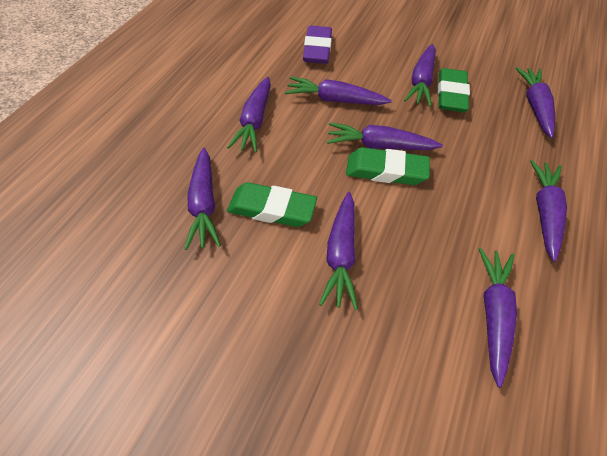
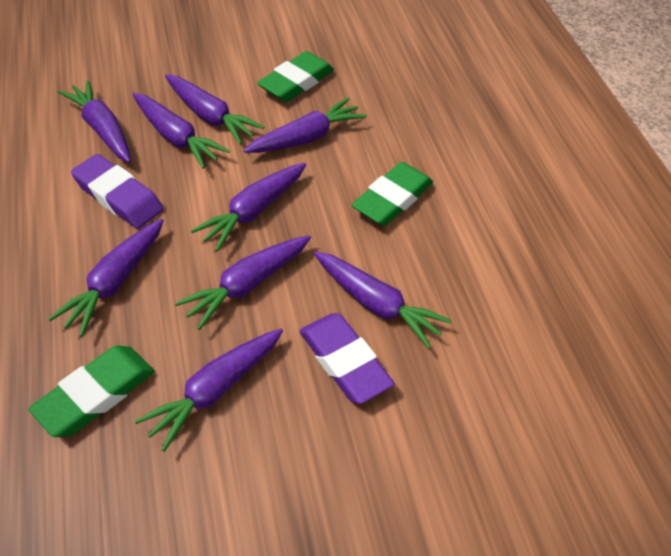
purple eraser: 1 -> 2

